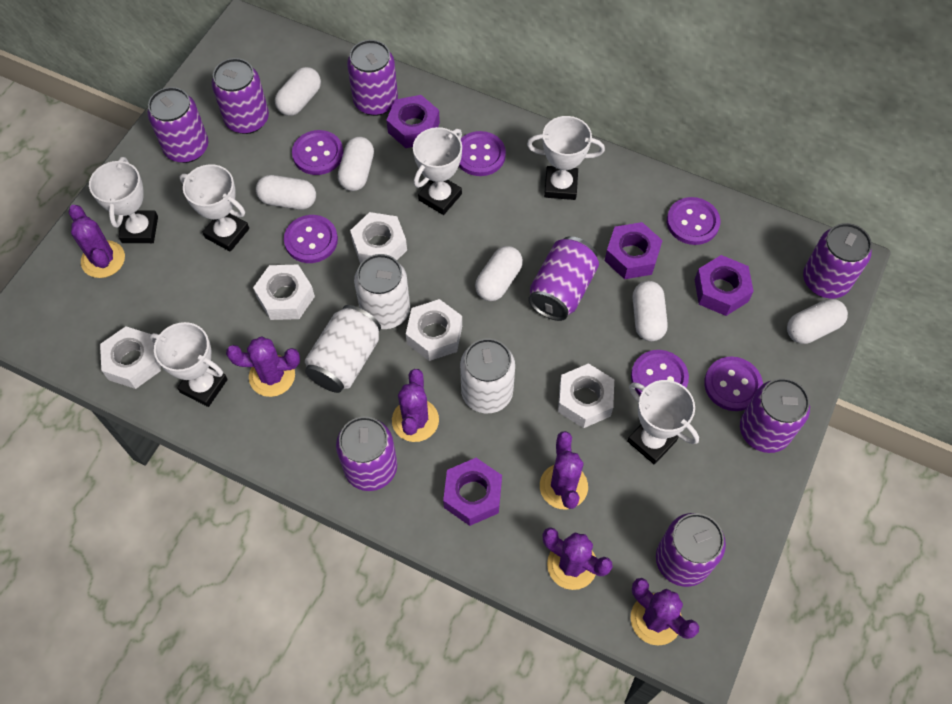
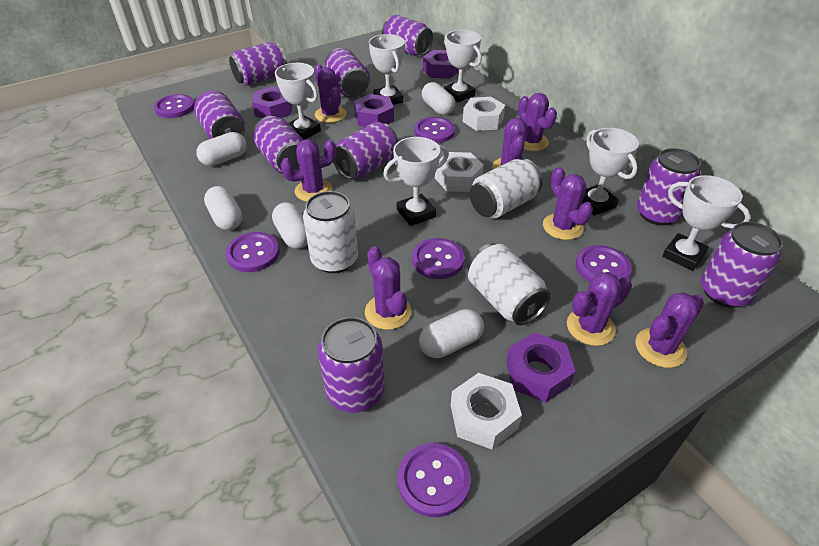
purple cactus: 6 -> 8
purple can: 8 -> 9
white capsule: 6 -> 5
white nut: 5 -> 3

